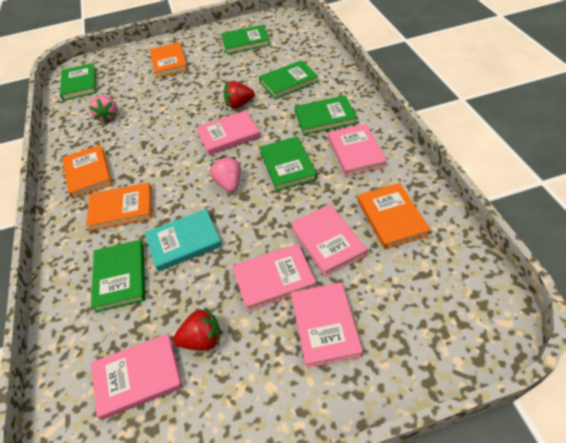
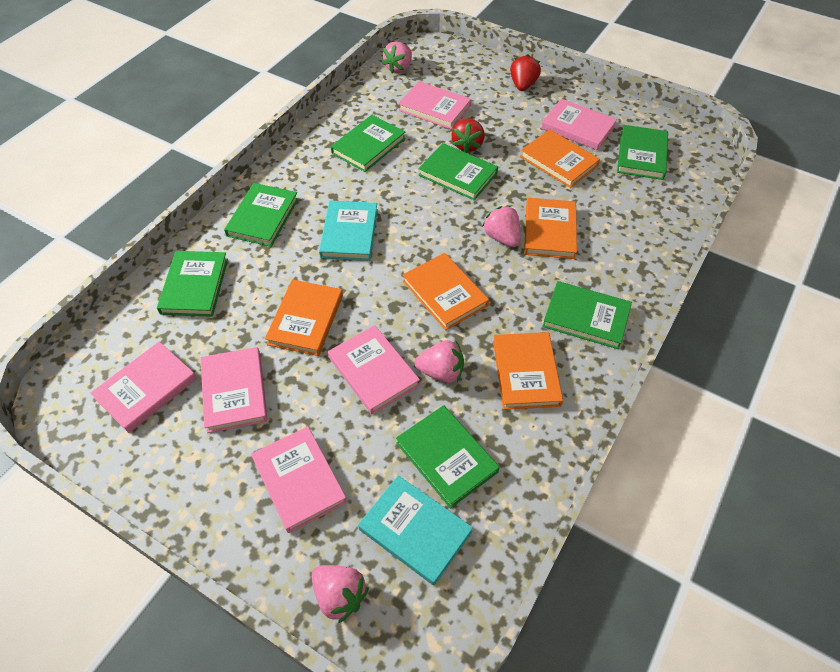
green book: 6 -> 7
orange book: 4 -> 5
pink strawberry: 2 -> 4
turquoise book: 1 -> 2

